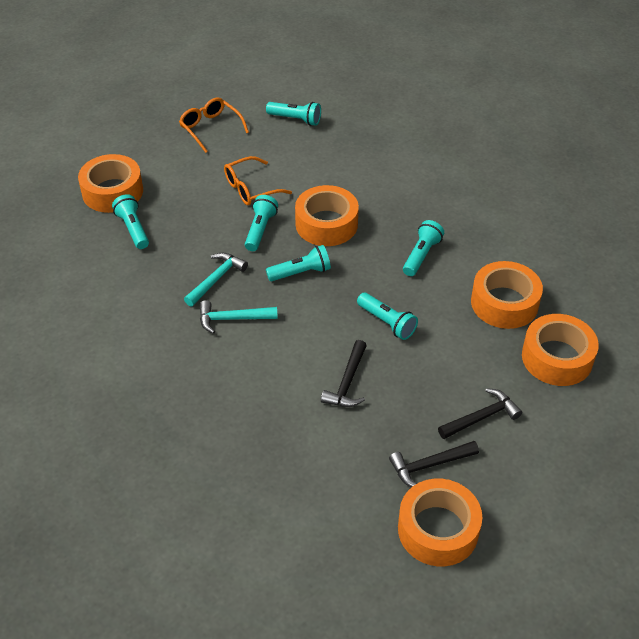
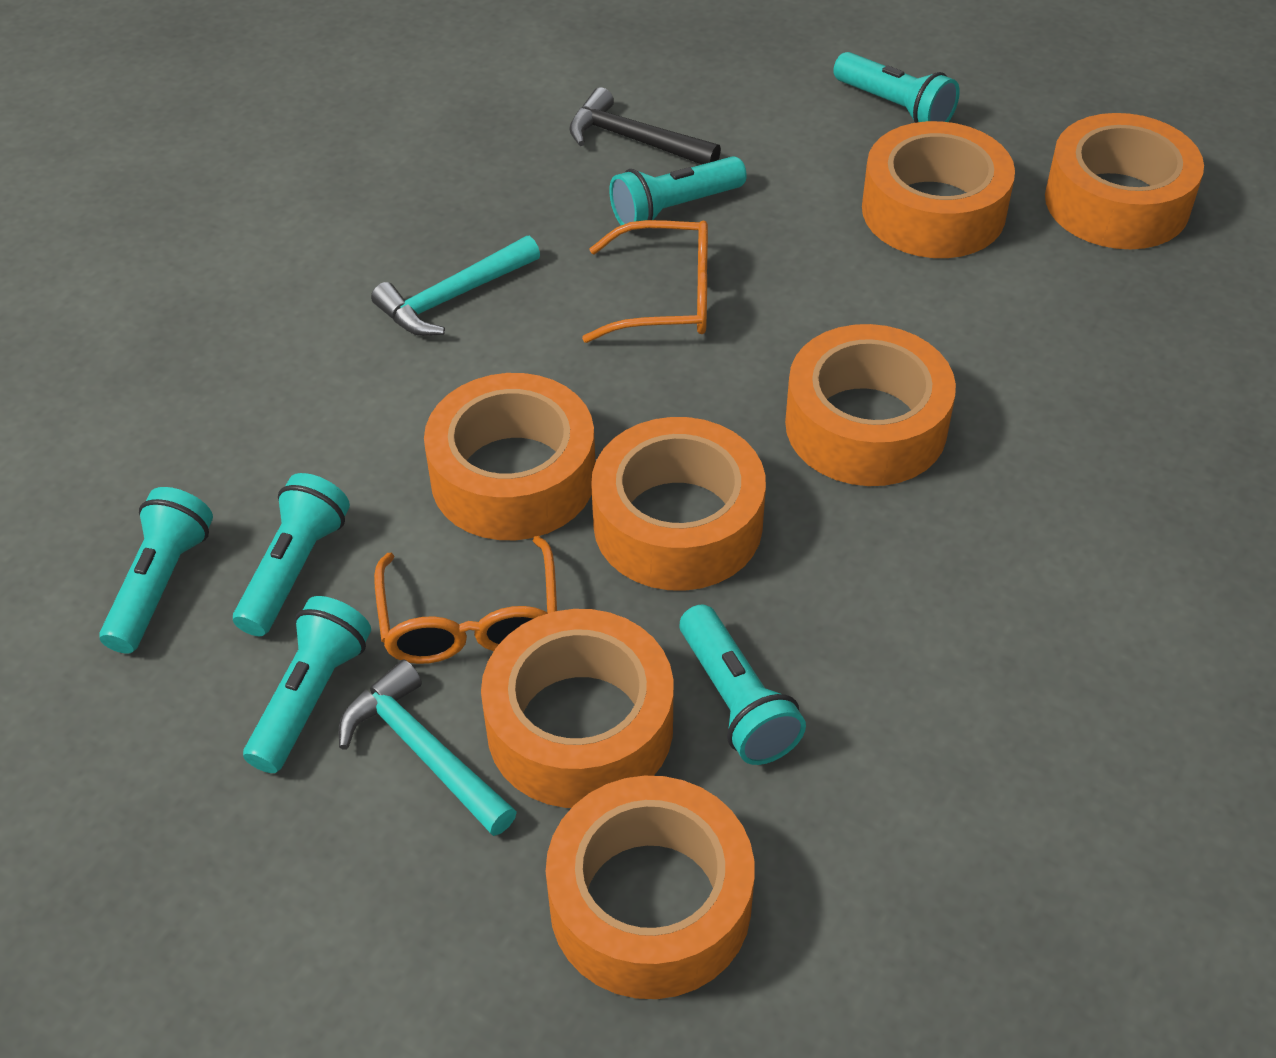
black hammer: 3 -> 1
orange tape: 5 -> 7

